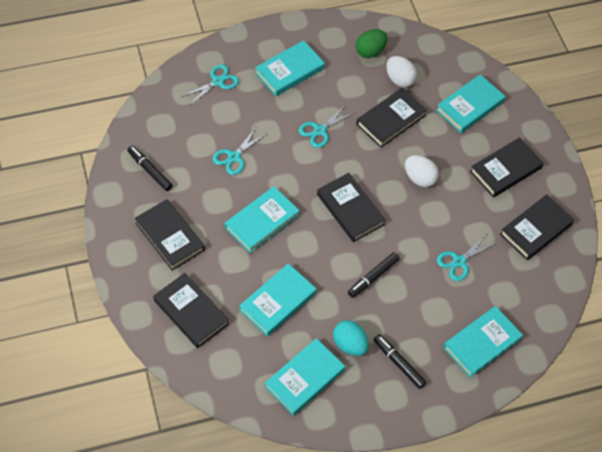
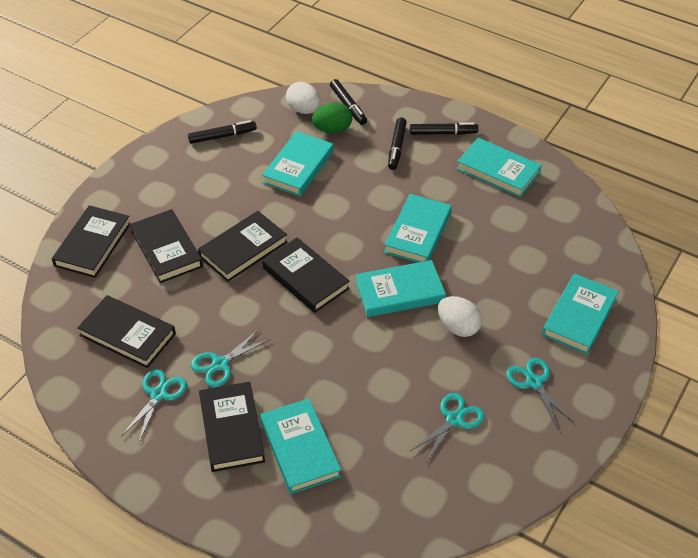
black marker: 3 -> 4
turquoise egg: 1 -> 0

